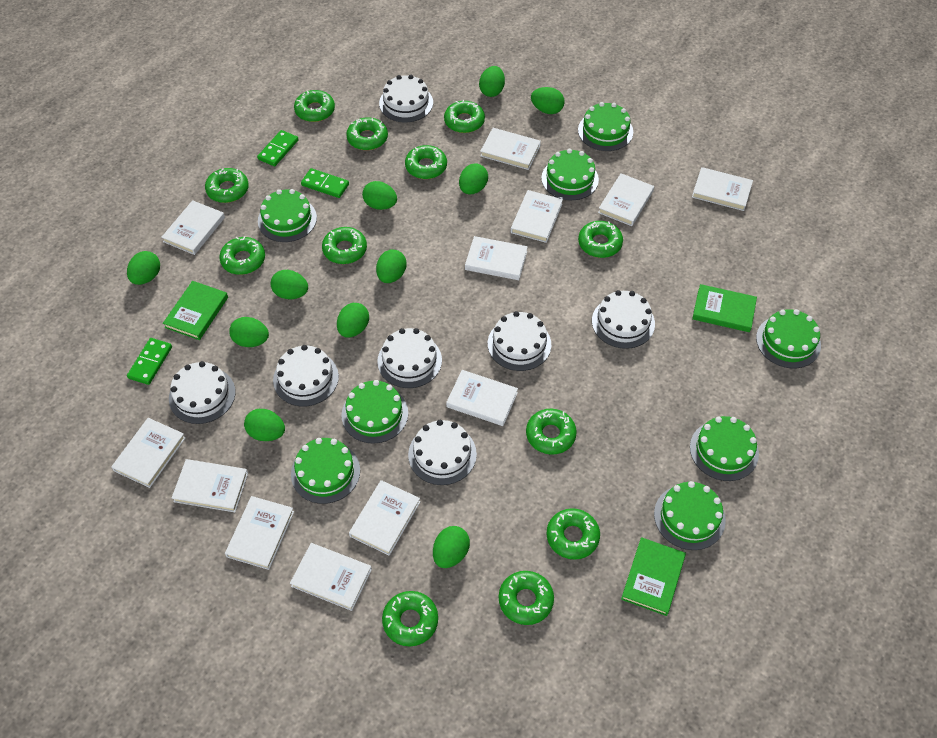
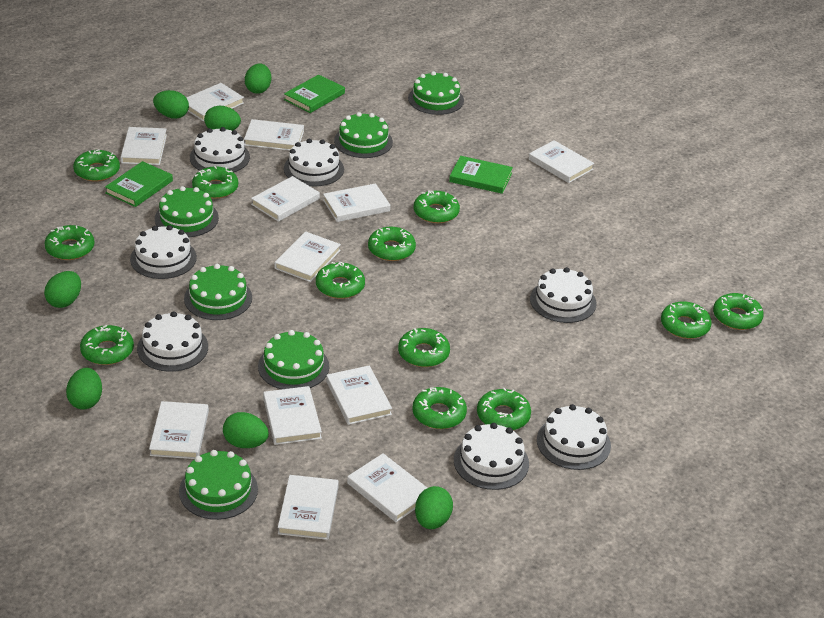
green cake: 8 -> 6
green domino: 3 -> 0
green egg: 11 -> 7

